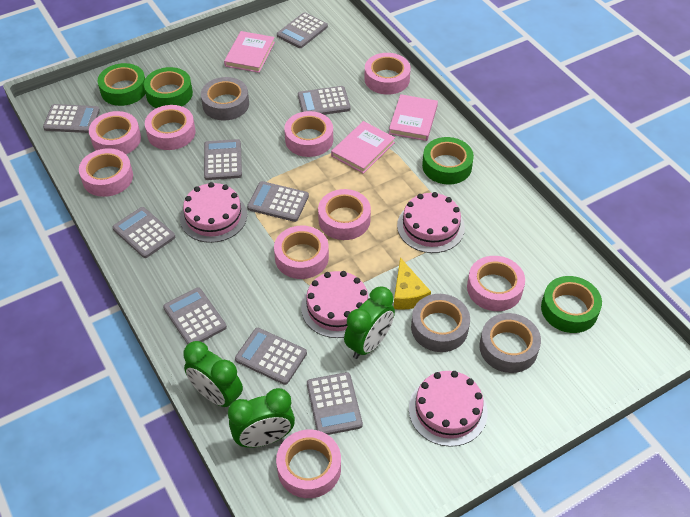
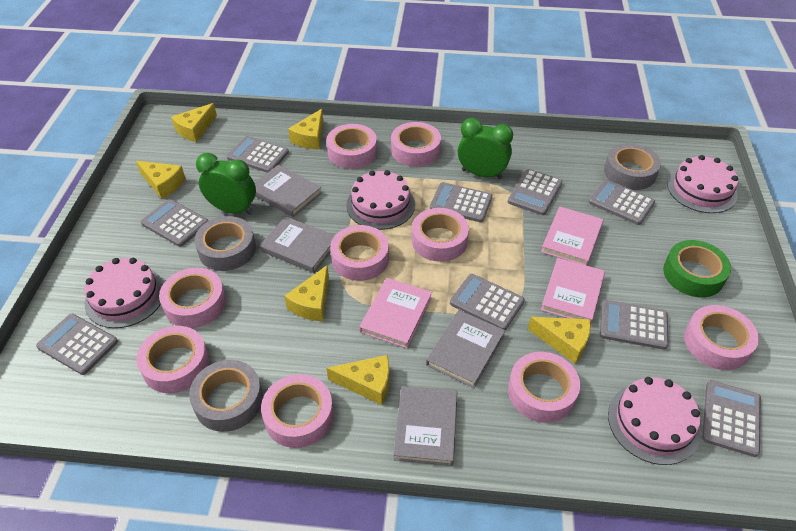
green clock: 3 -> 2
green tape: 4 -> 1
grey book: 0 -> 4
yellow cheese: 1 -> 6

